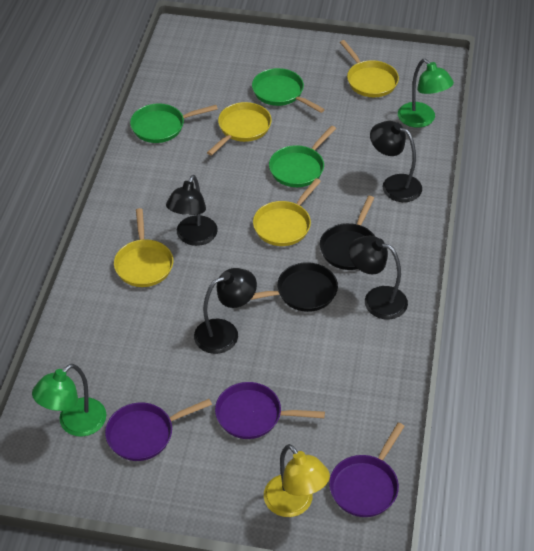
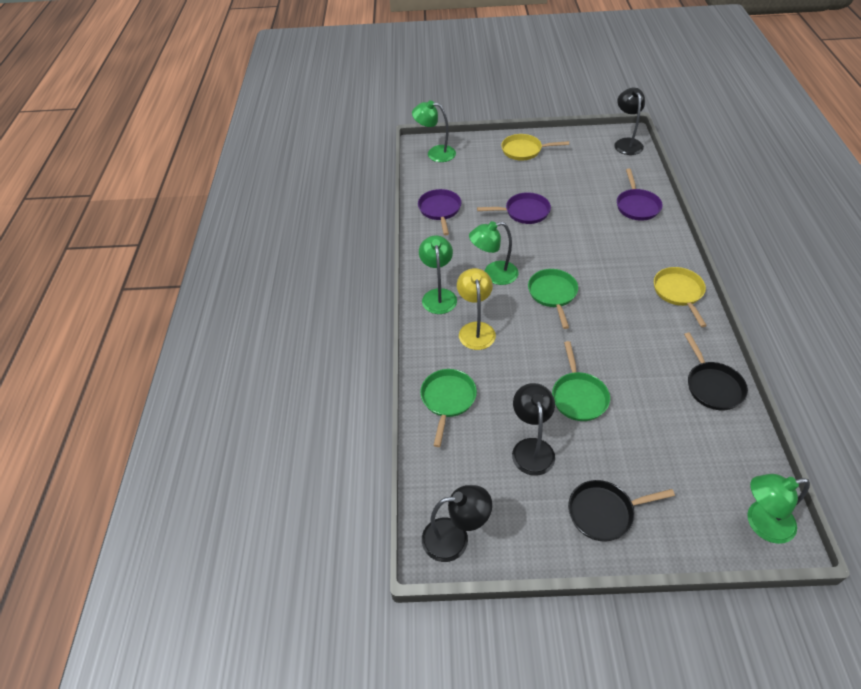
black lamp: 4 -> 3
green lamp: 2 -> 4
yellow pan: 4 -> 2

